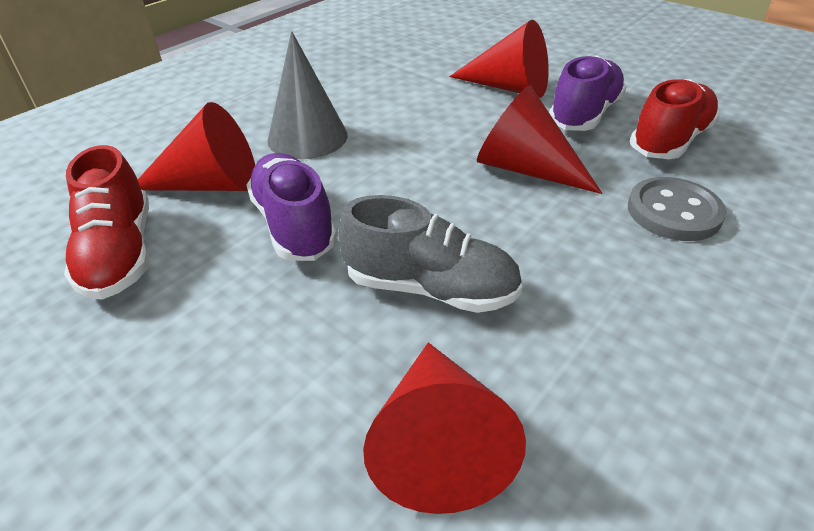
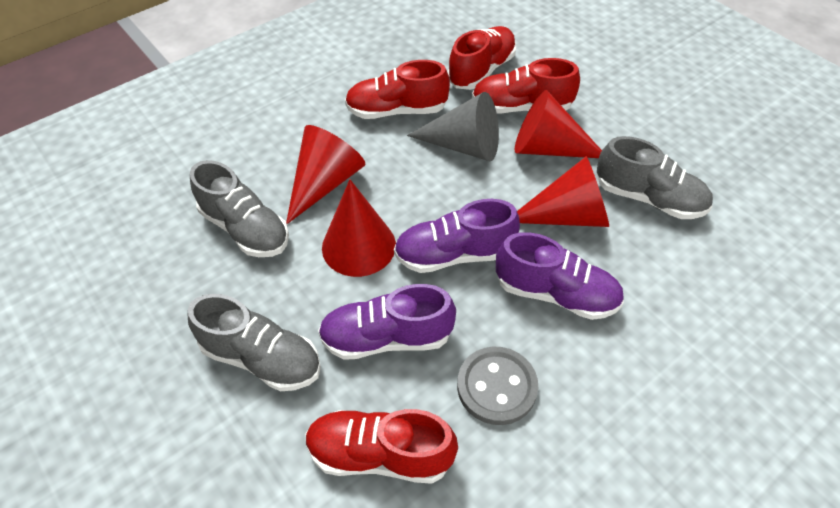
grey shoe: 1 -> 3
purple shoe: 2 -> 3
red shoe: 2 -> 4

